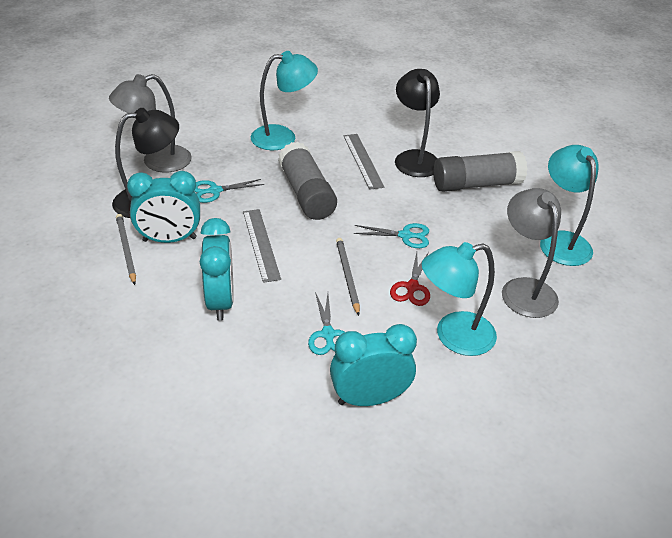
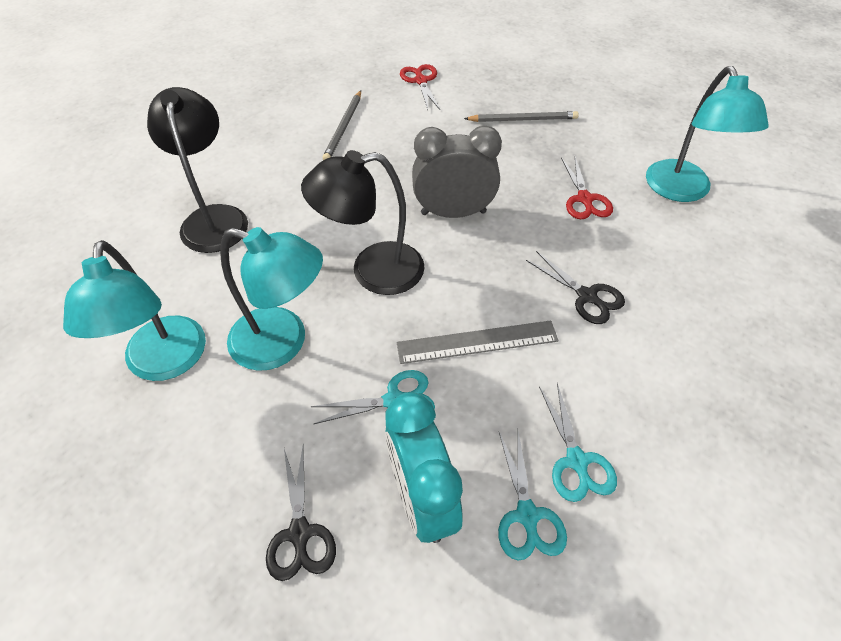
black scissors: 0 -> 2
grey clock: 0 -> 1
grey glue stick: 2 -> 0
grey lamp: 2 -> 0
grey ruler: 2 -> 1
red scissors: 1 -> 2
turquoise clock: 3 -> 1

